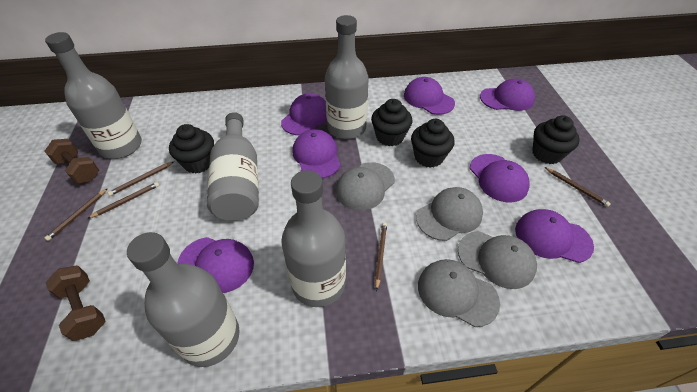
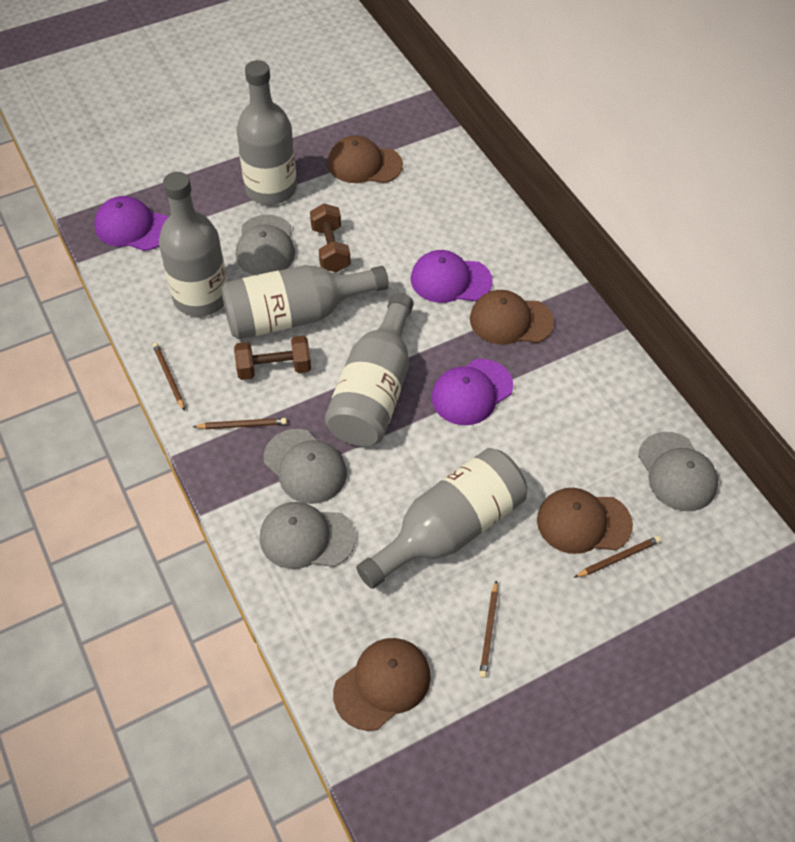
black cupcake: 4 -> 0
brown cap: 0 -> 4
brown pencil: 5 -> 4
purple cap: 7 -> 3

